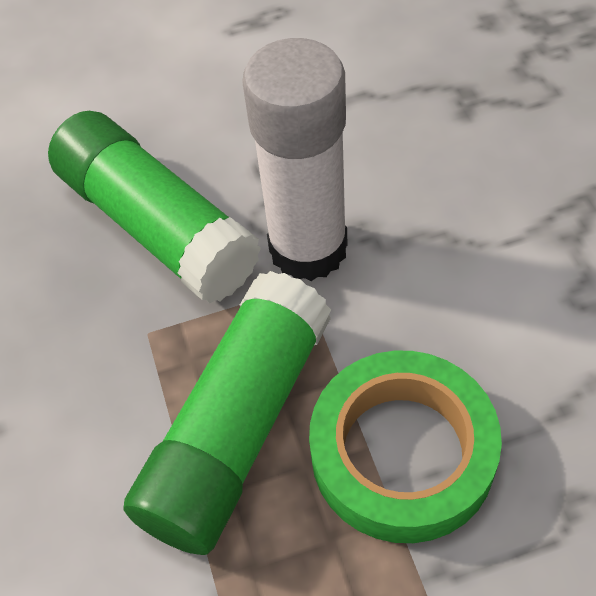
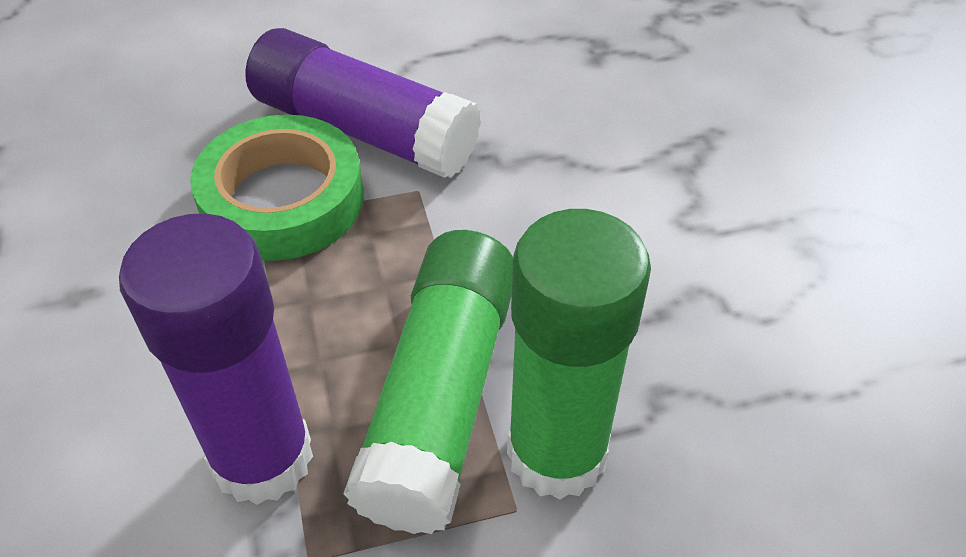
purple glue stick: 0 -> 2
white glue stick: 1 -> 0

